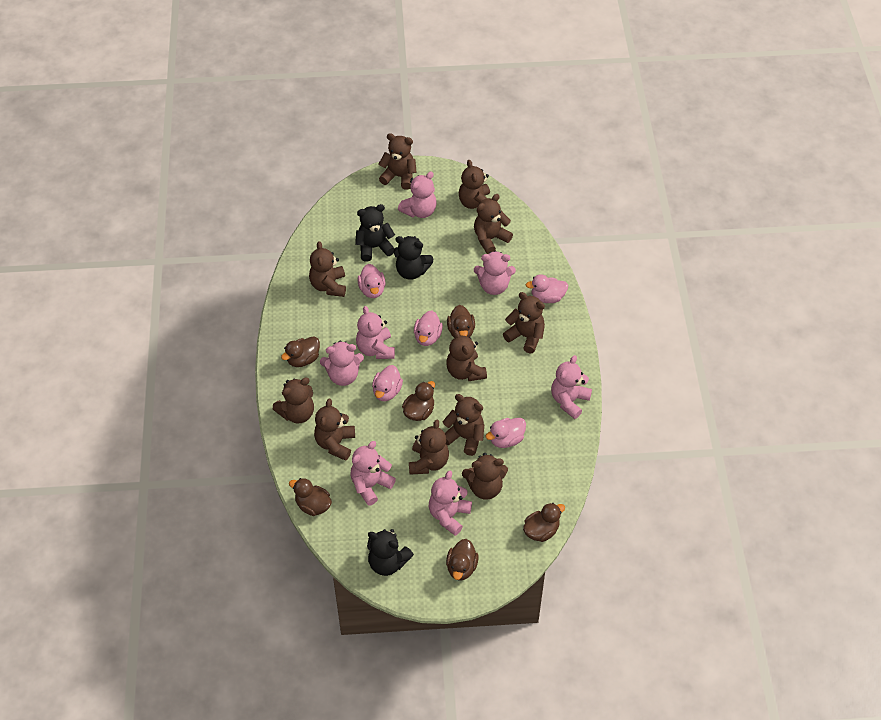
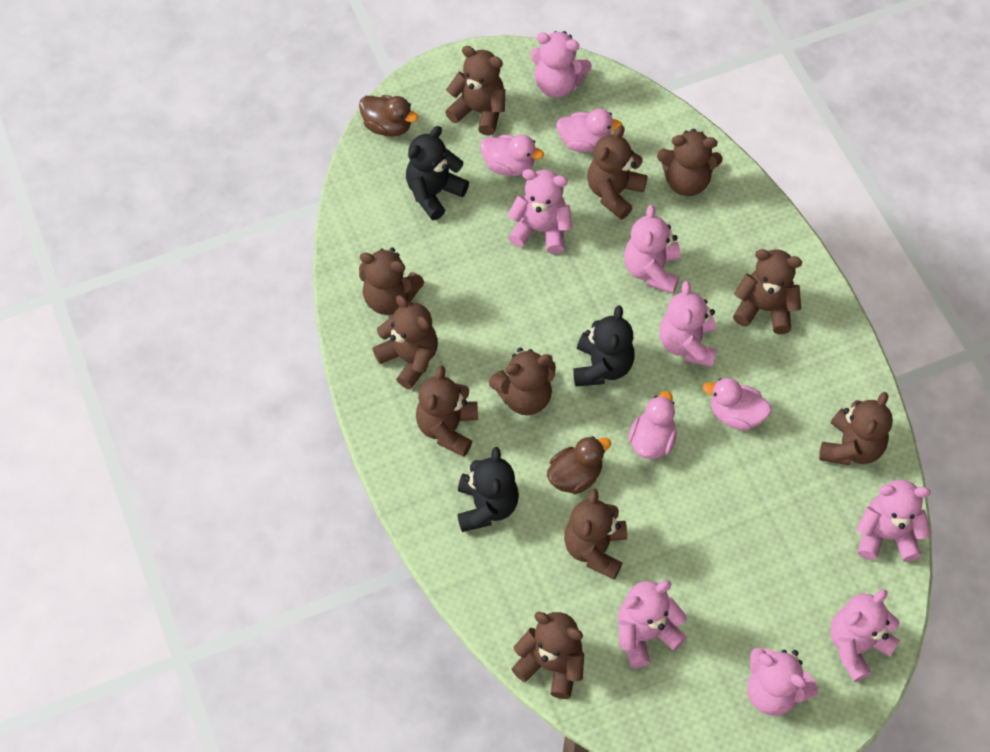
brown duck: 6 -> 2
pink duck: 5 -> 4
pink teddy bear: 7 -> 8

